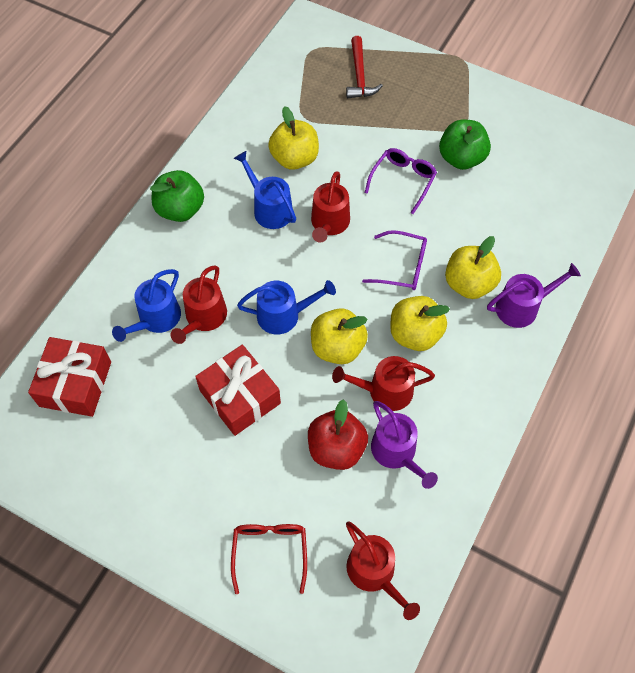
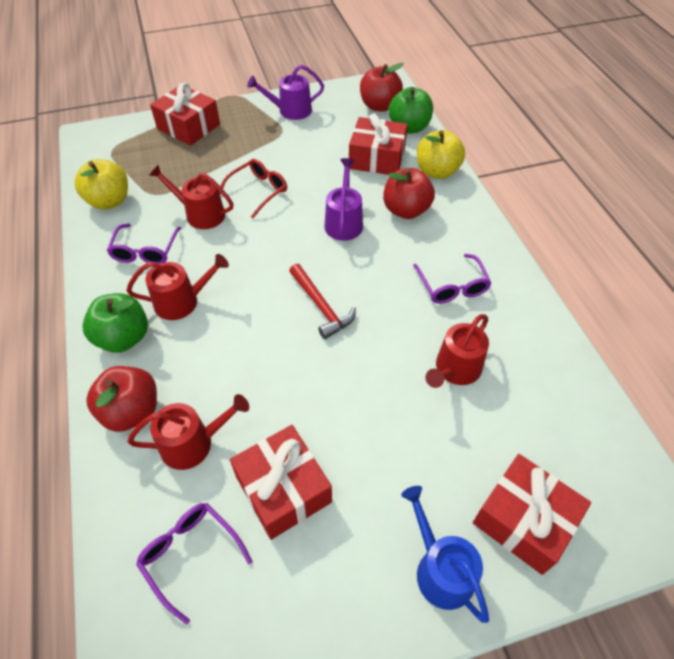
blue watering can: 3 -> 1
purple glasses: 2 -> 3
red apple: 1 -> 3
red gift: 2 -> 4
yellow apple: 4 -> 2

